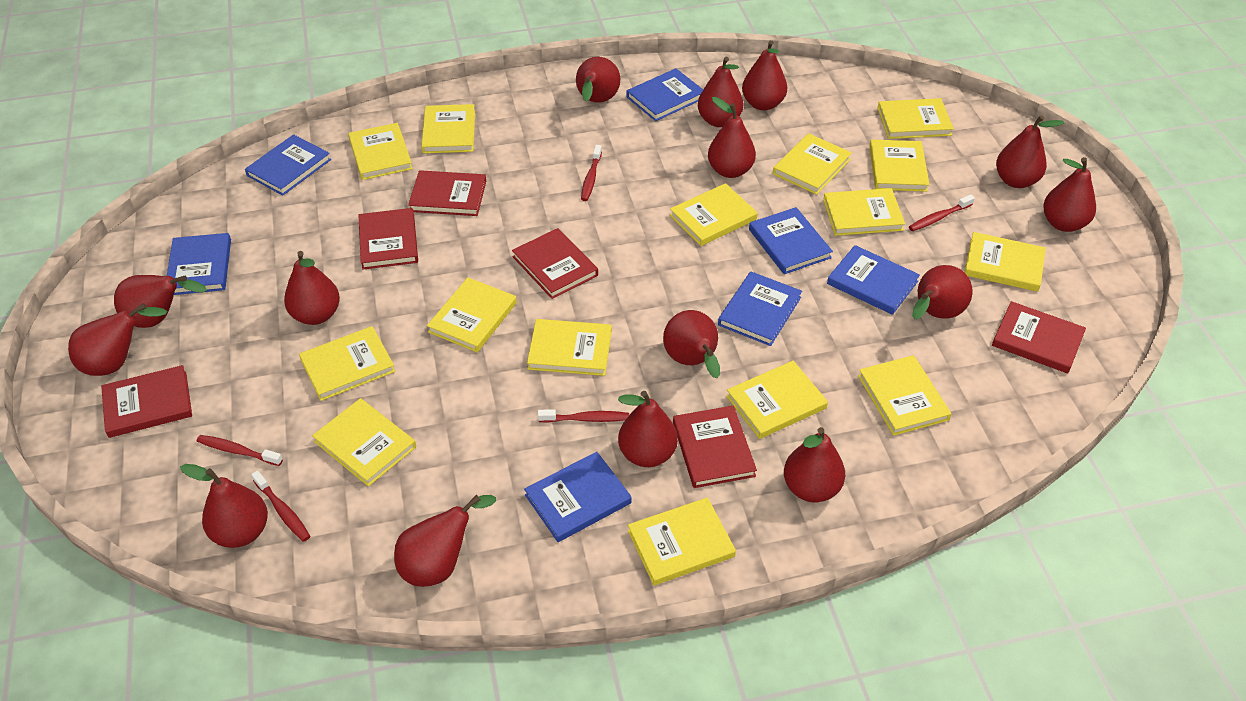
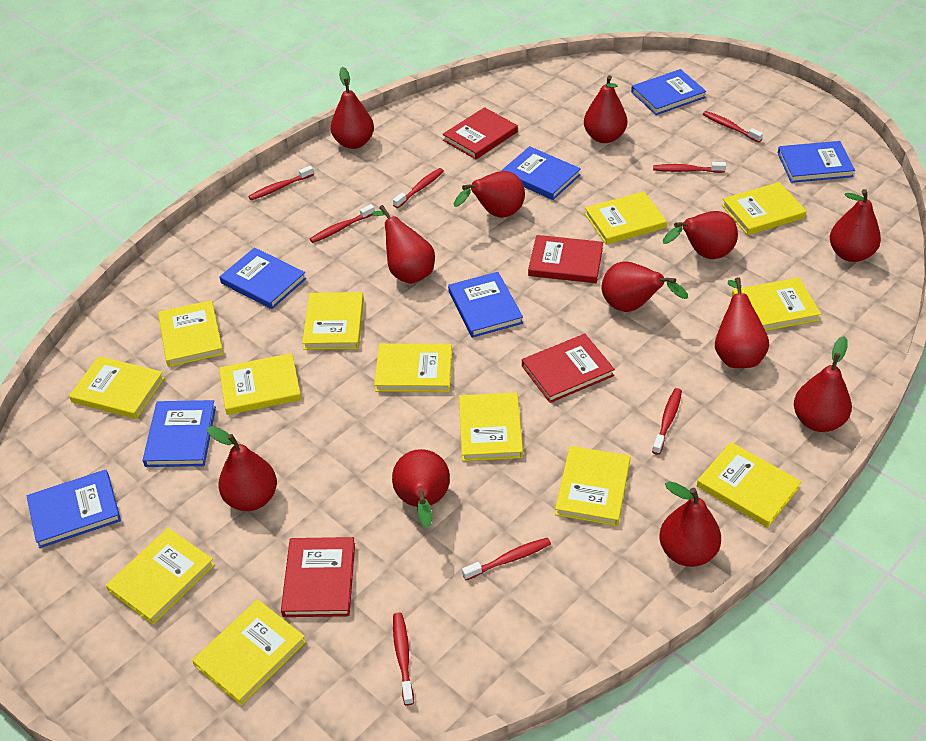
red book: 6 -> 4
red pear: 15 -> 12
red toothbrush: 5 -> 8
yellow book: 15 -> 13

